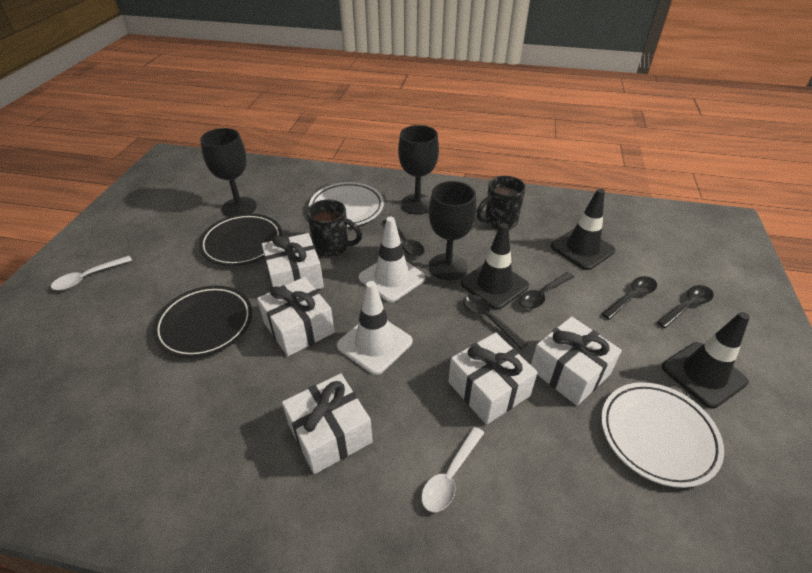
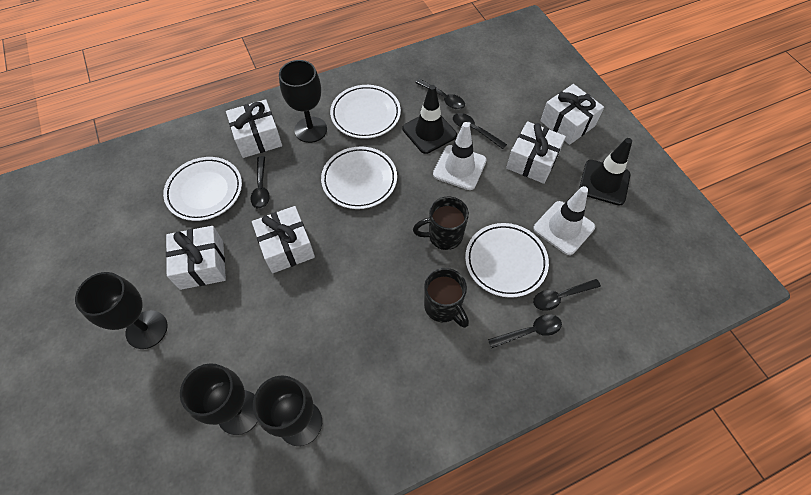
black goblet: 3 -> 4
black plate: 2 -> 0
black traffic cone: 3 -> 2
white plate: 2 -> 4
white spoon: 2 -> 0

